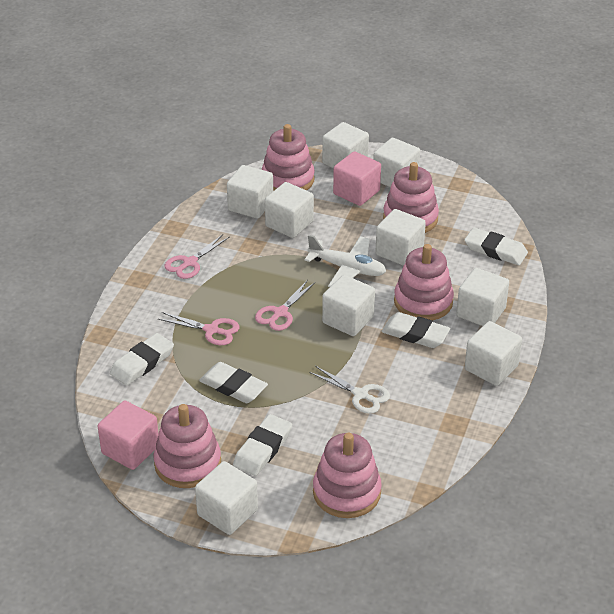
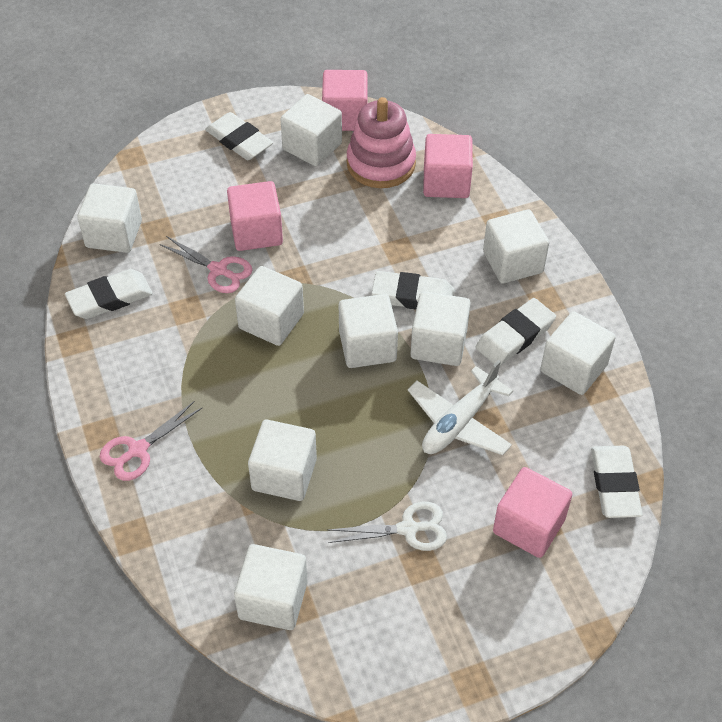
pink cube: 2 -> 4
pink scissors: 3 -> 2
pink stacking toy: 5 -> 1

